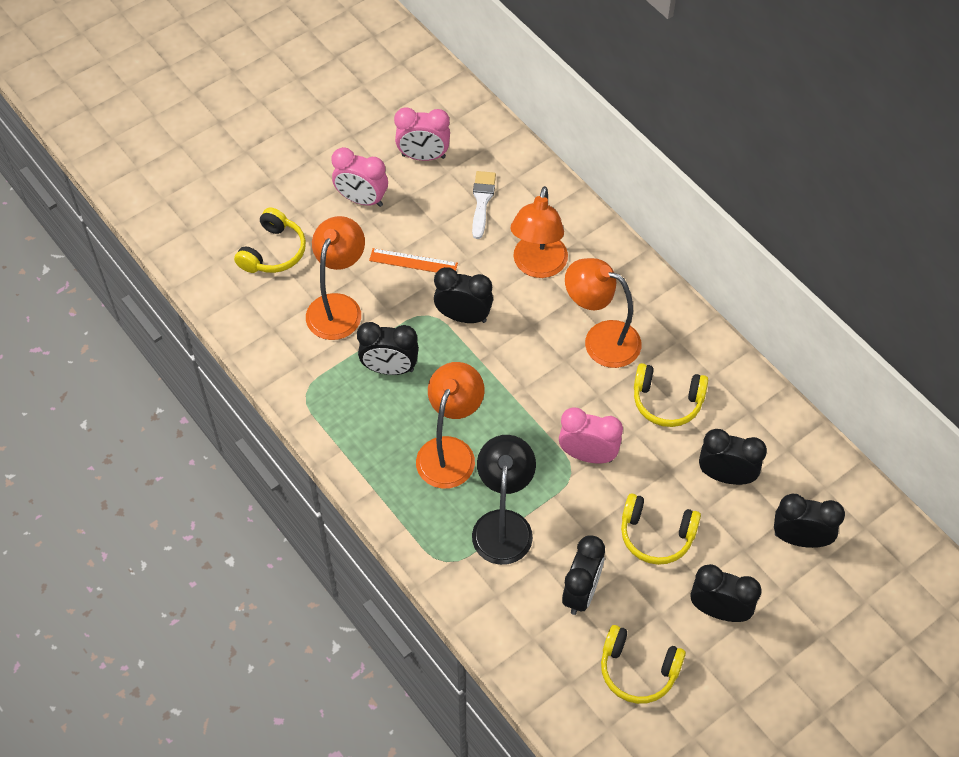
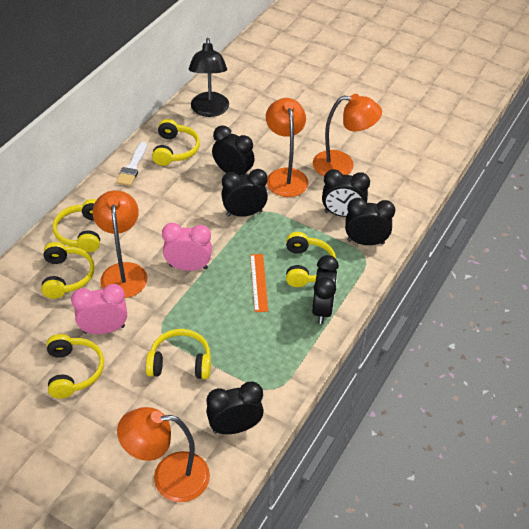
pink clock: 3 -> 2
yellow headphones: 4 -> 6

